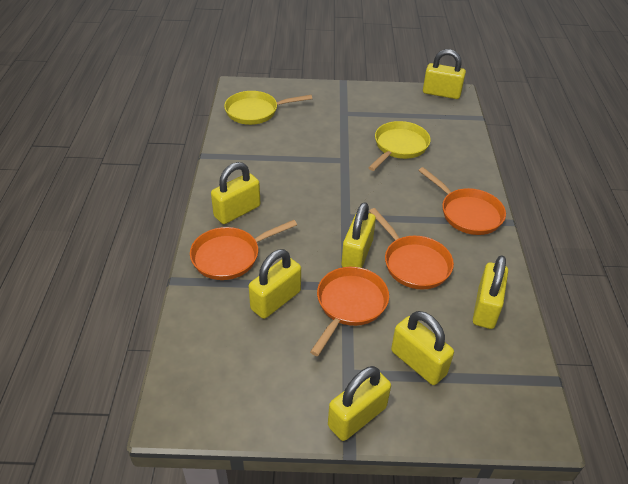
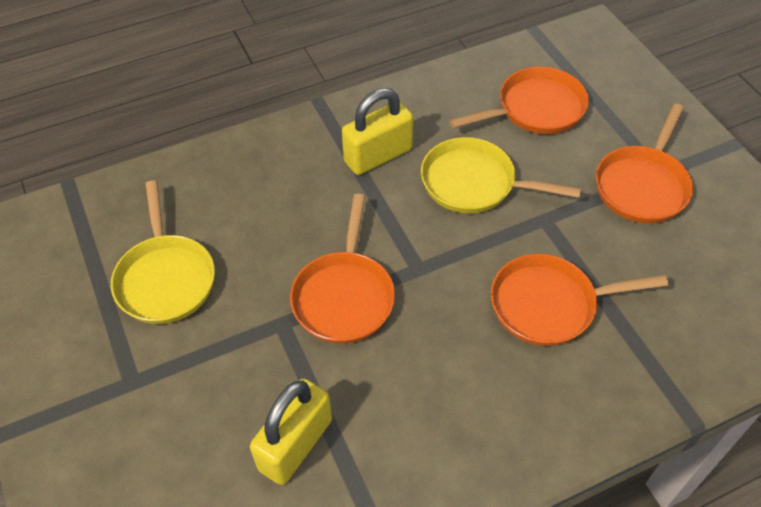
yellow padlock: 7 -> 2

